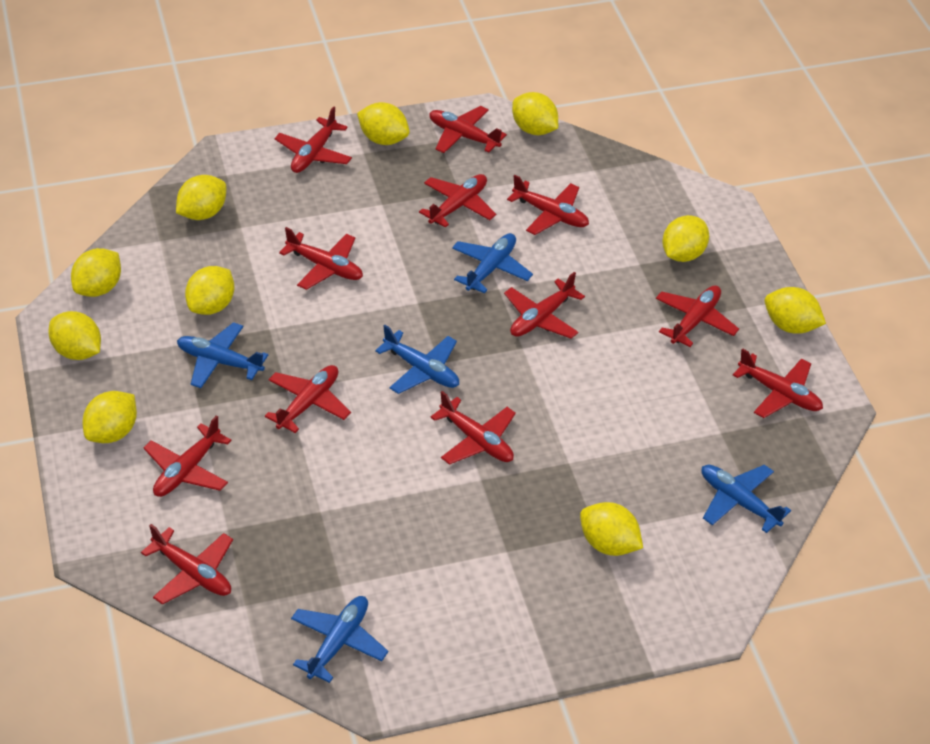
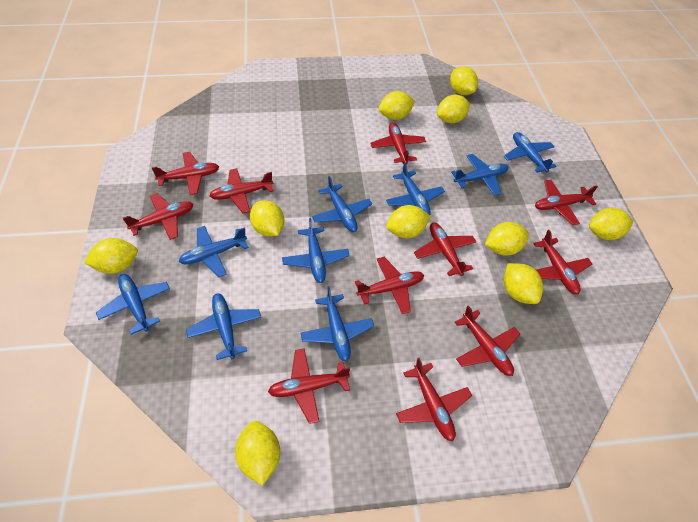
blue plane: 5 -> 9
red plane: 12 -> 11

